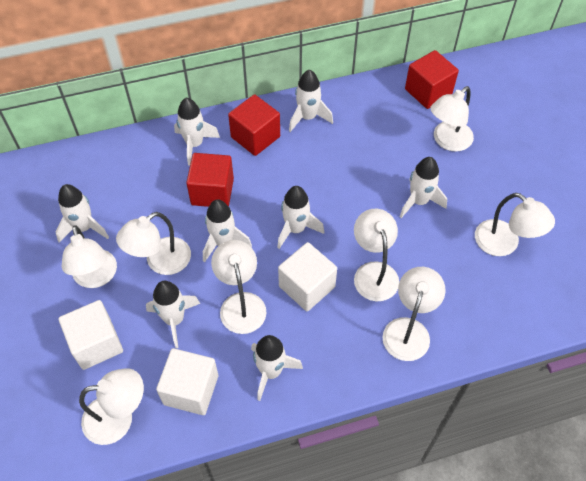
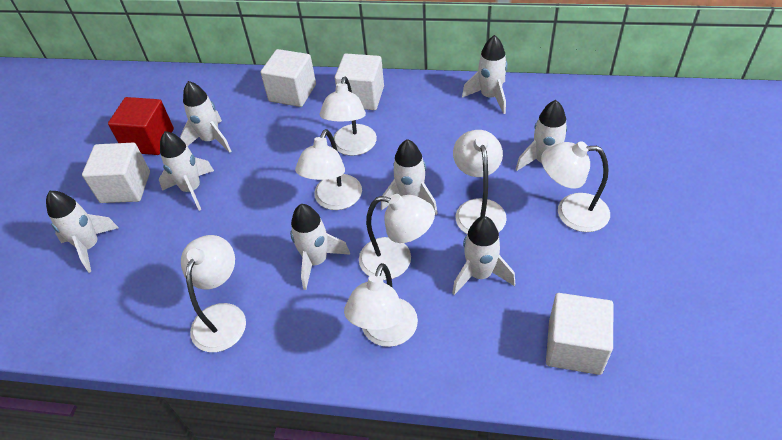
red cube: 3 -> 1
white cube: 3 -> 4
white lamp: 8 -> 7

